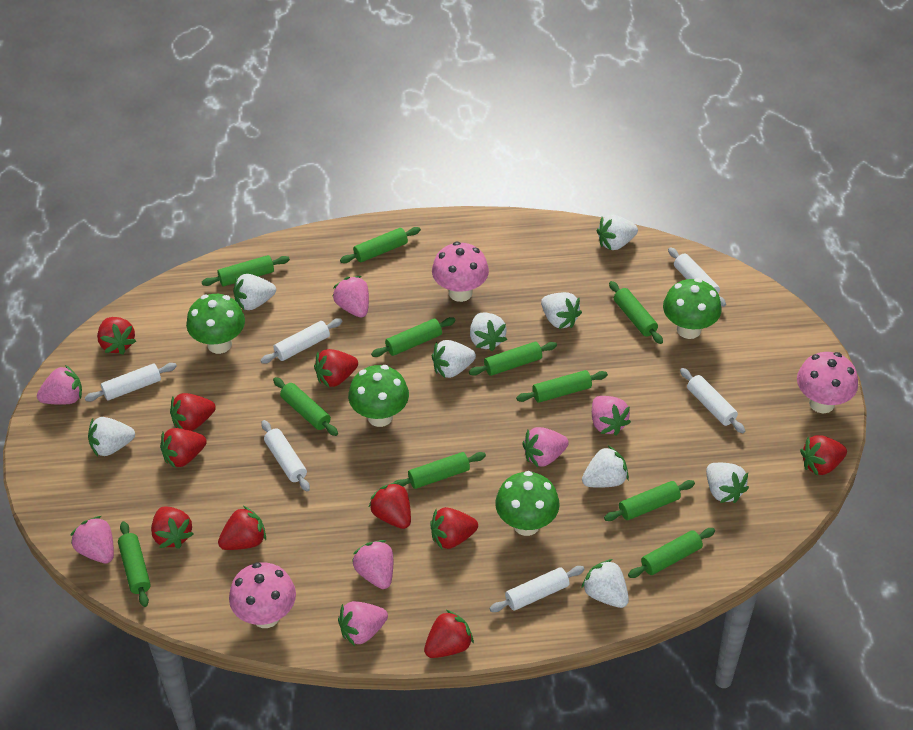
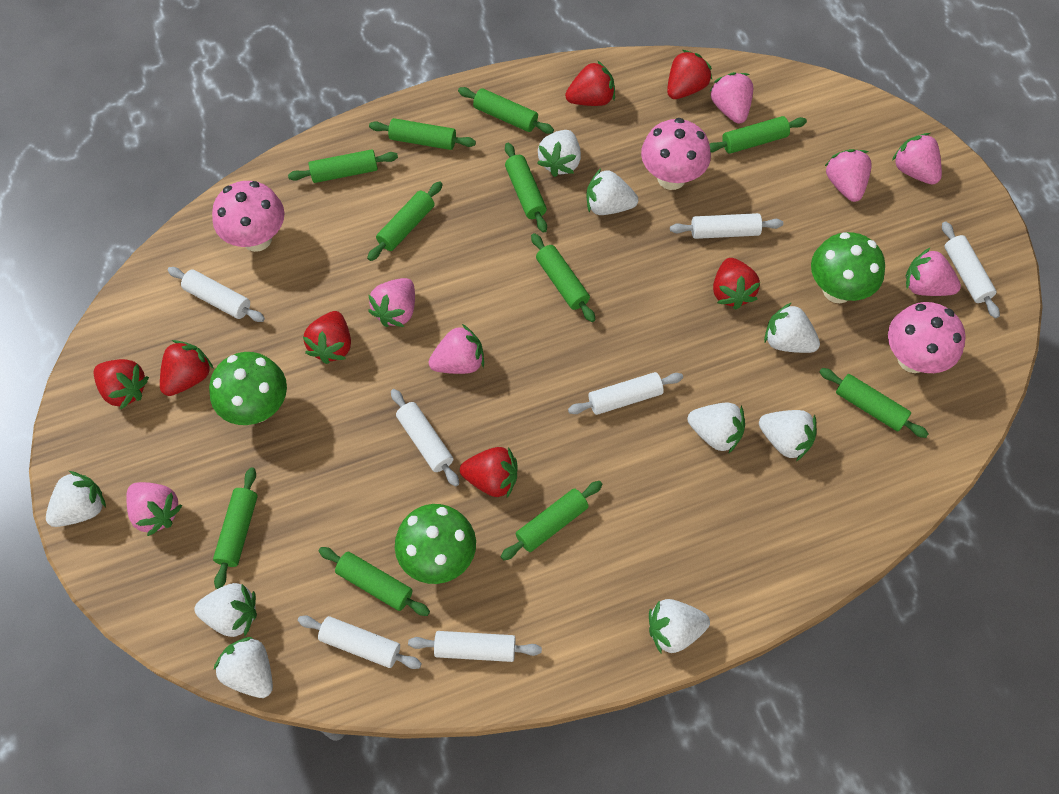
green mushroom: 4 -> 3
red strawberry: 10 -> 7
white rolling pin: 6 -> 7

